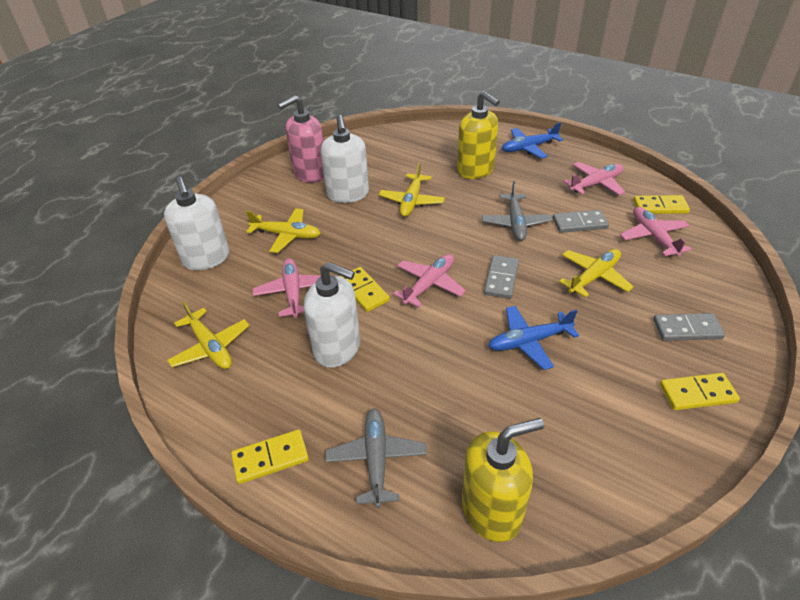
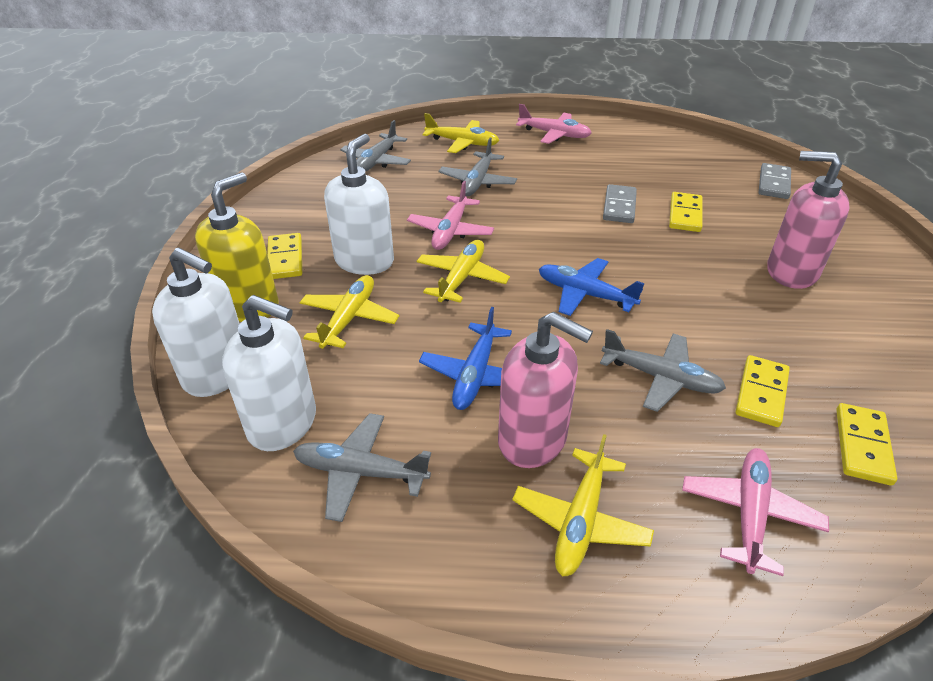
grey domino: 3 -> 2
grey plane: 2 -> 4
pink plane: 4 -> 3
pink soap dispenser: 1 -> 2
yellow soap dispenser: 2 -> 1

